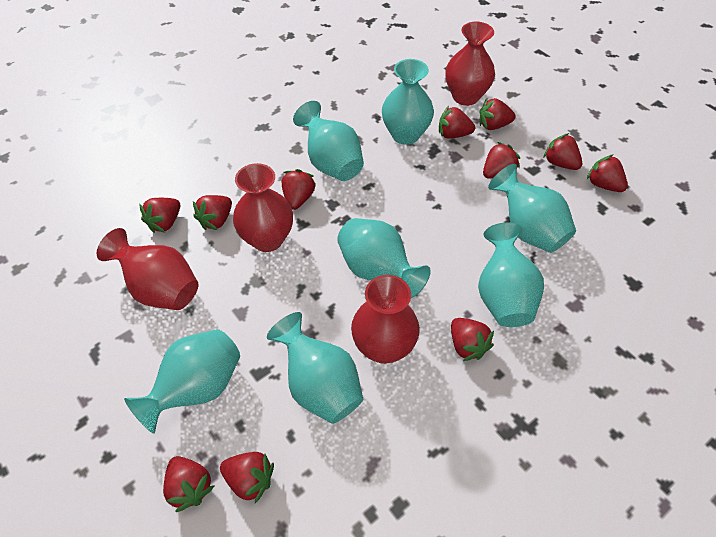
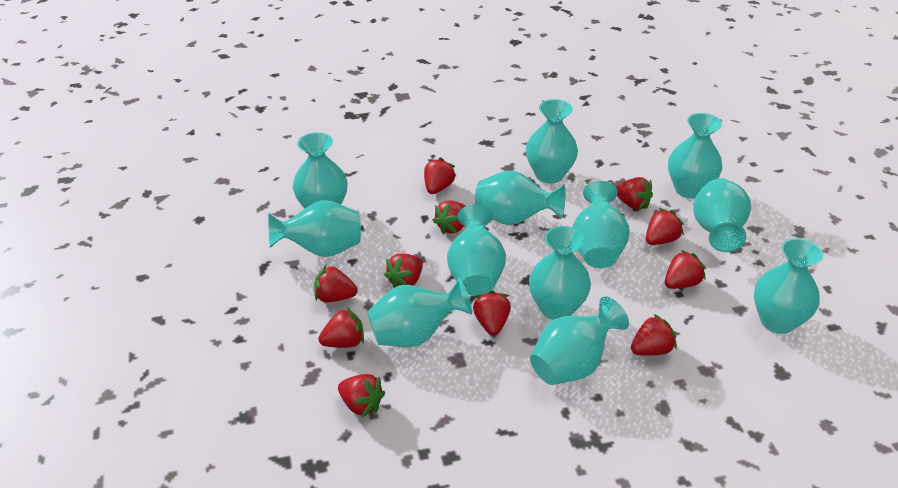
red vase: 4 -> 0
turquoise vase: 7 -> 12

